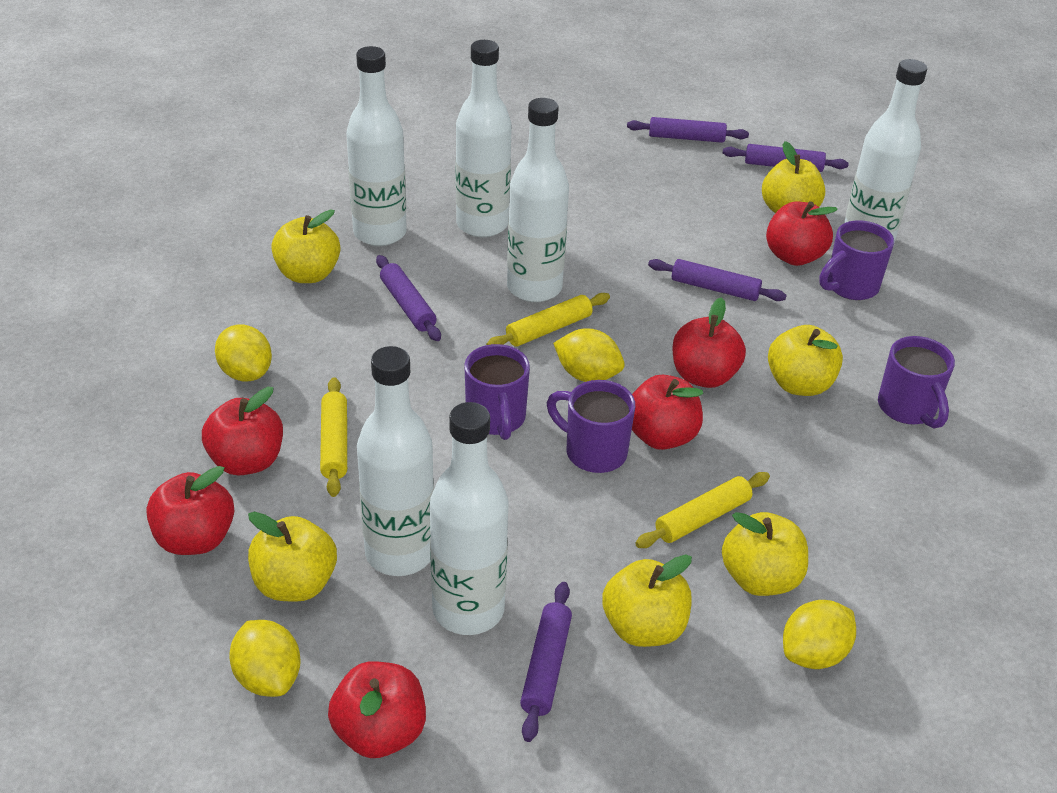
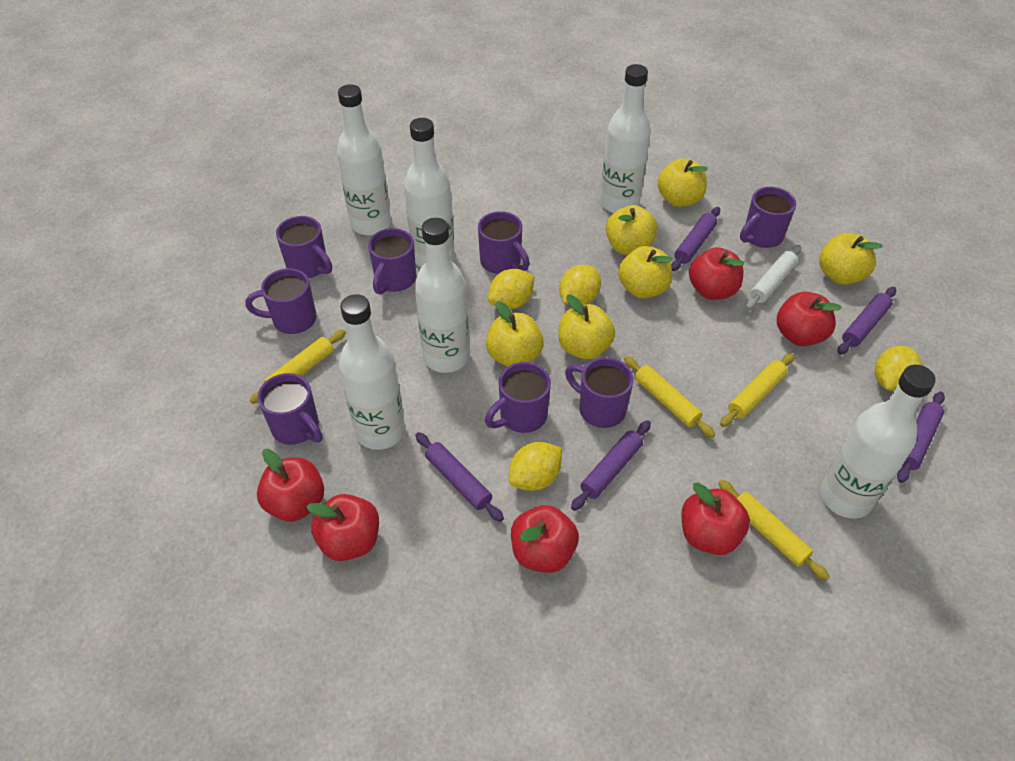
purple mug: 4 -> 8
white rolling pin: 0 -> 1
yellow rolling pin: 3 -> 4

